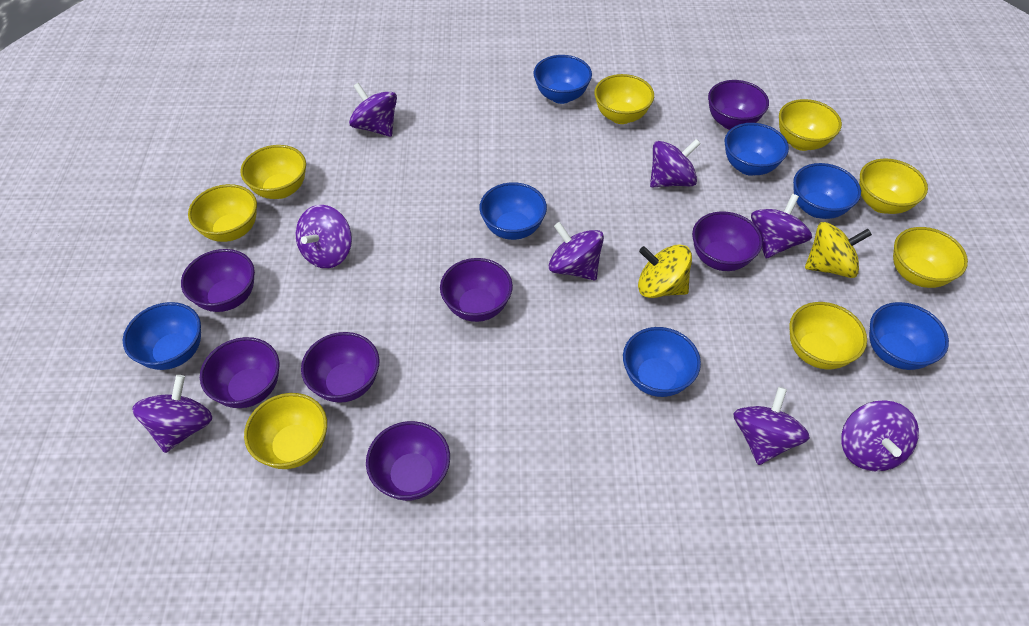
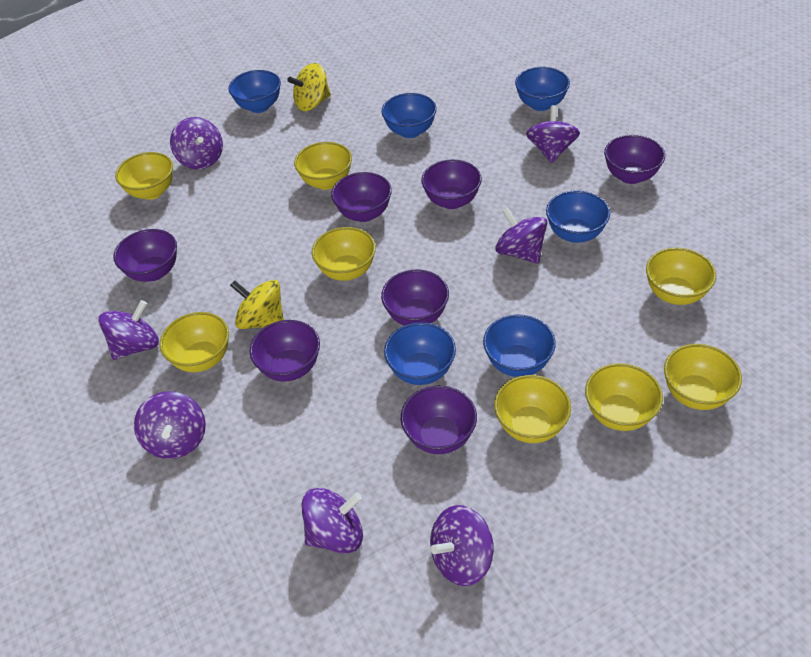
blue bowl: 7 -> 6
purple spinning top: 8 -> 7

